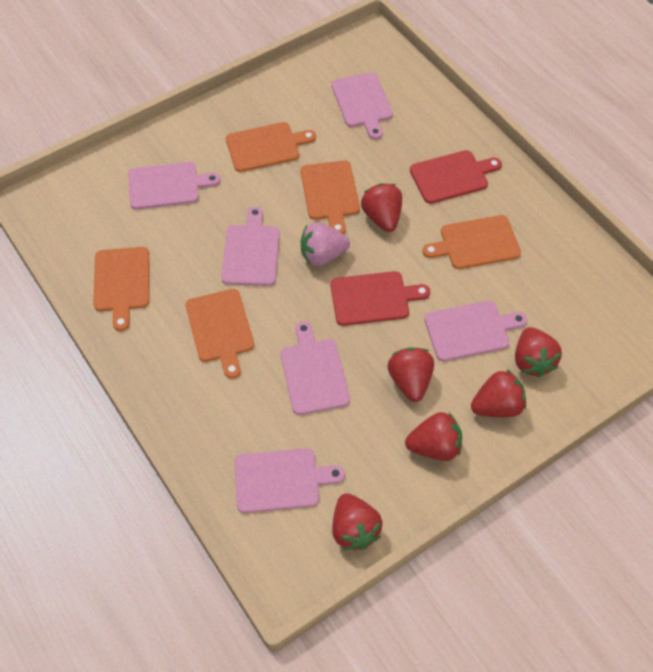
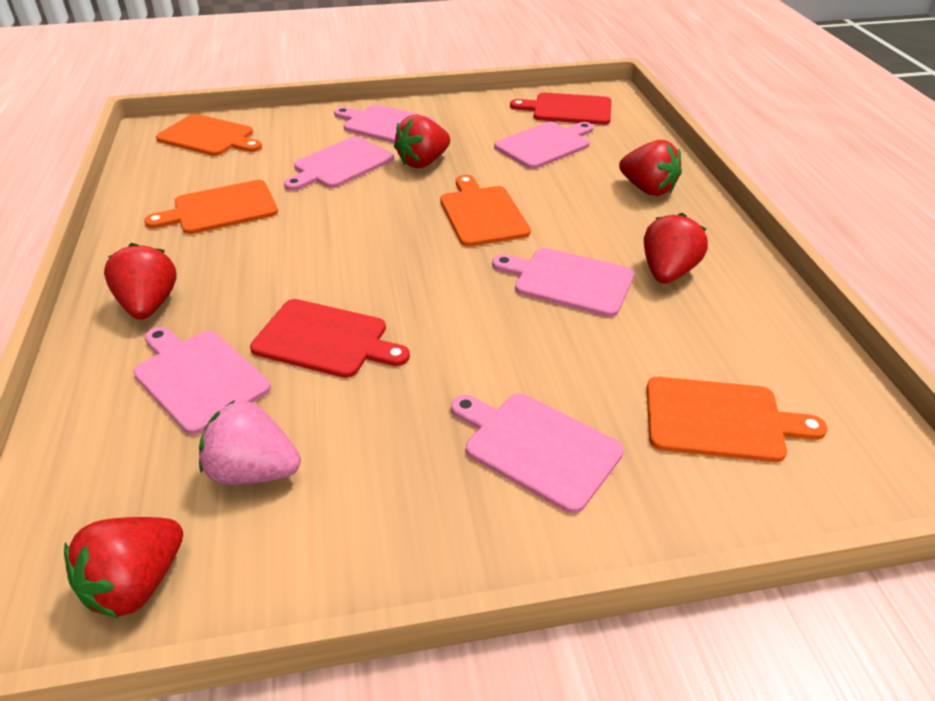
orange cutting board: 5 -> 4
red strawberry: 6 -> 5

